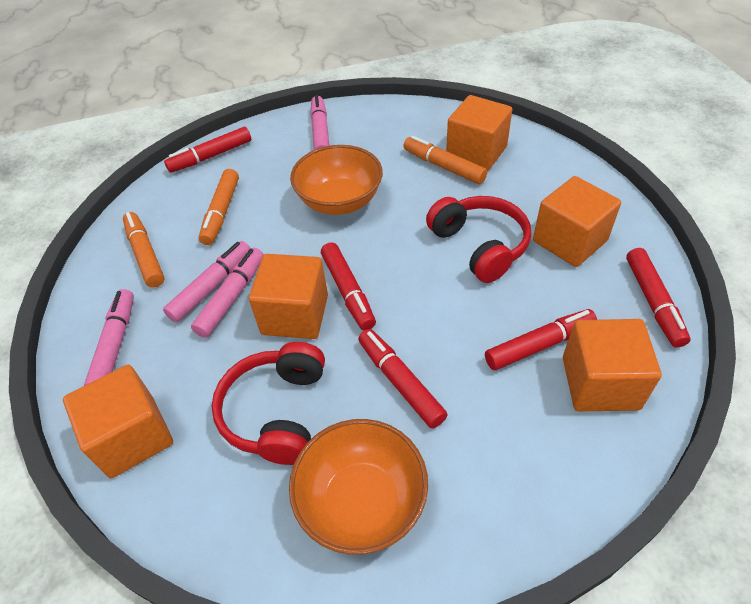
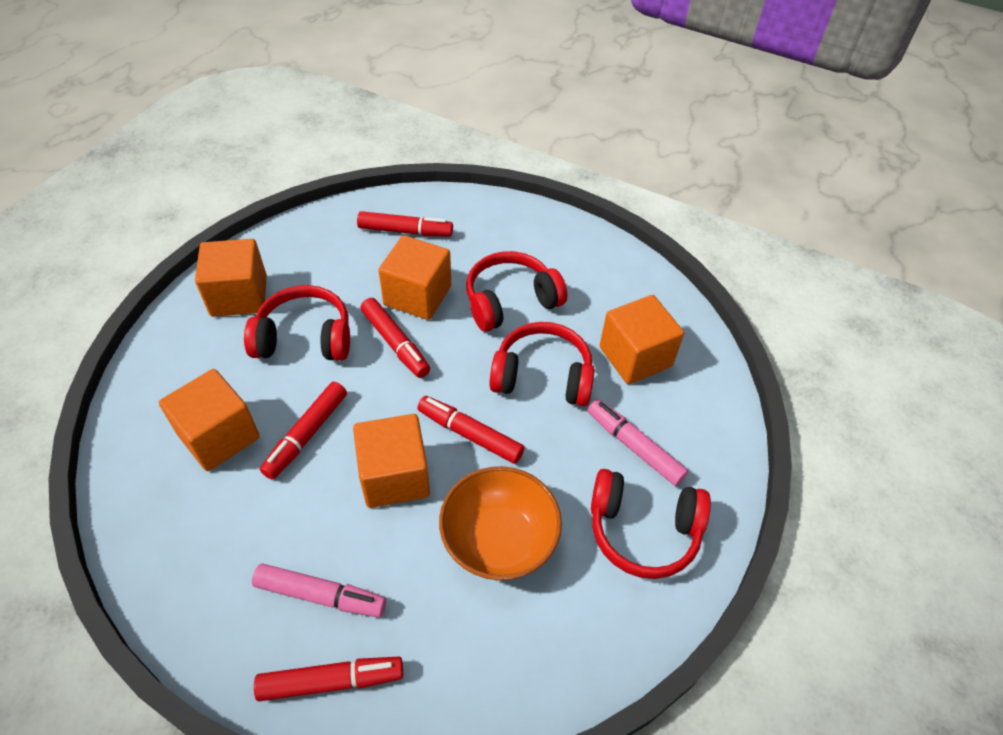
orange bowl: 2 -> 1
orange marker: 3 -> 0
pink marker: 4 -> 2
red headphones: 2 -> 4

